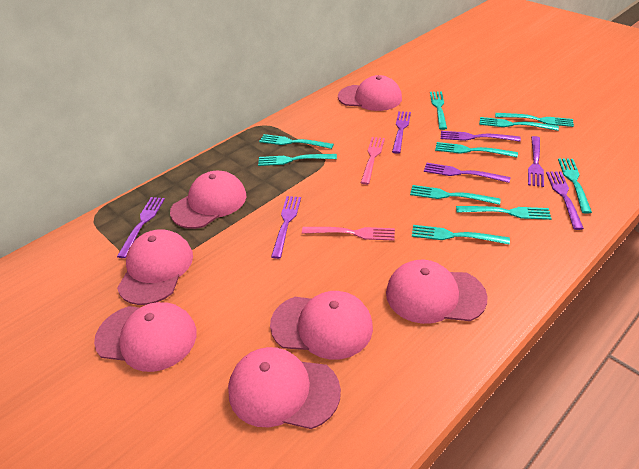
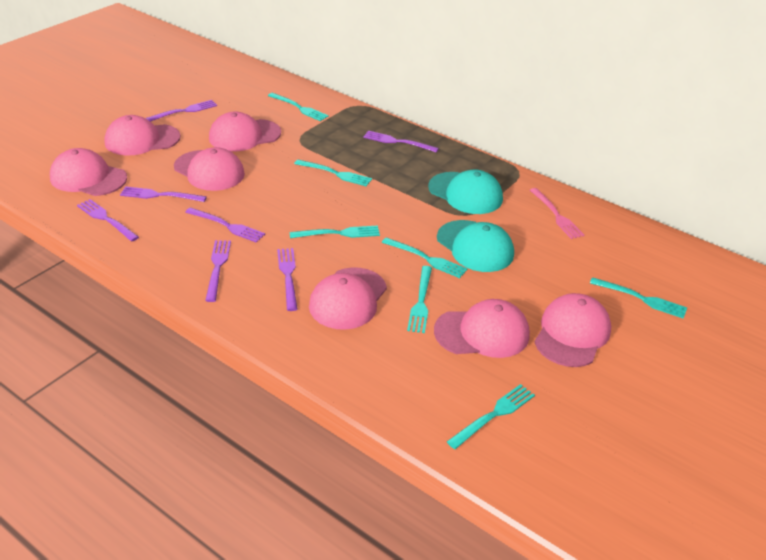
pink fork: 2 -> 1
turquoise cap: 0 -> 2
turquoise fork: 10 -> 7

